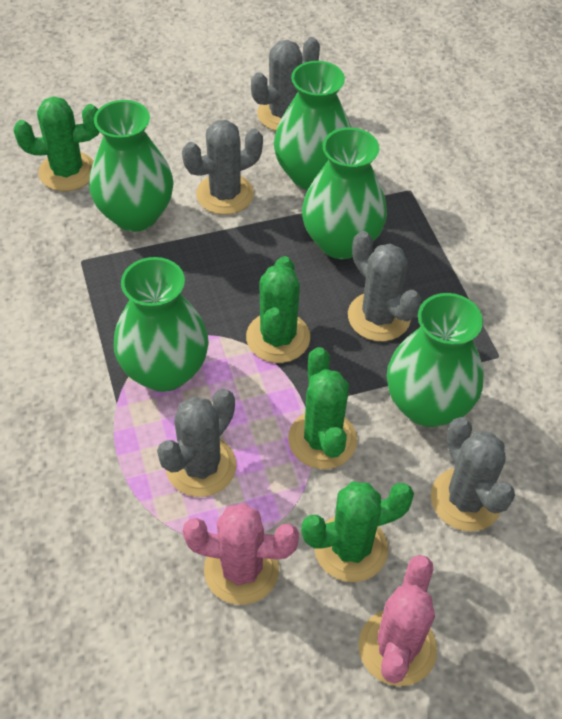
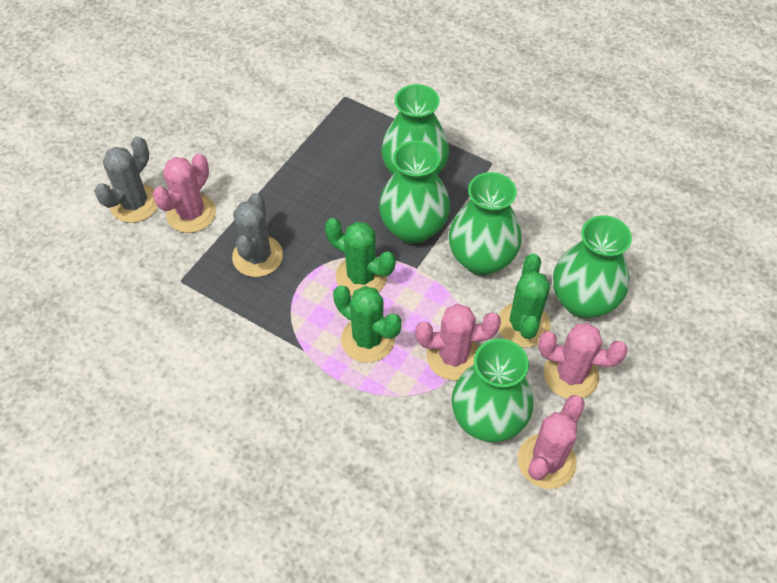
green cactus: 4 -> 3
grey cactus: 5 -> 2
pink cactus: 2 -> 4

